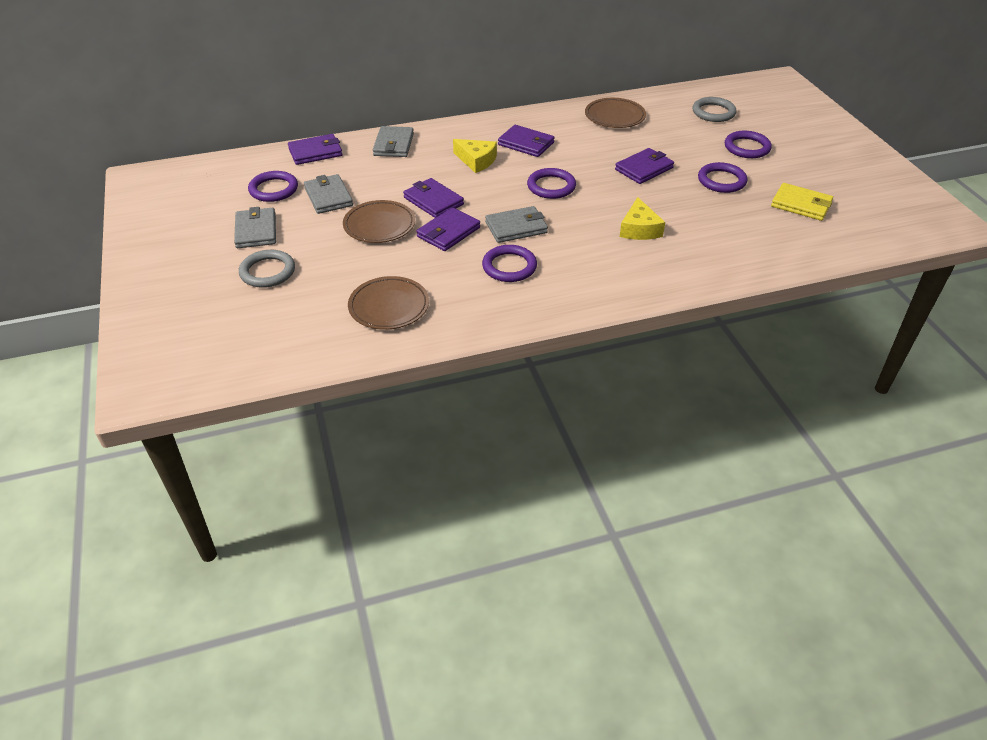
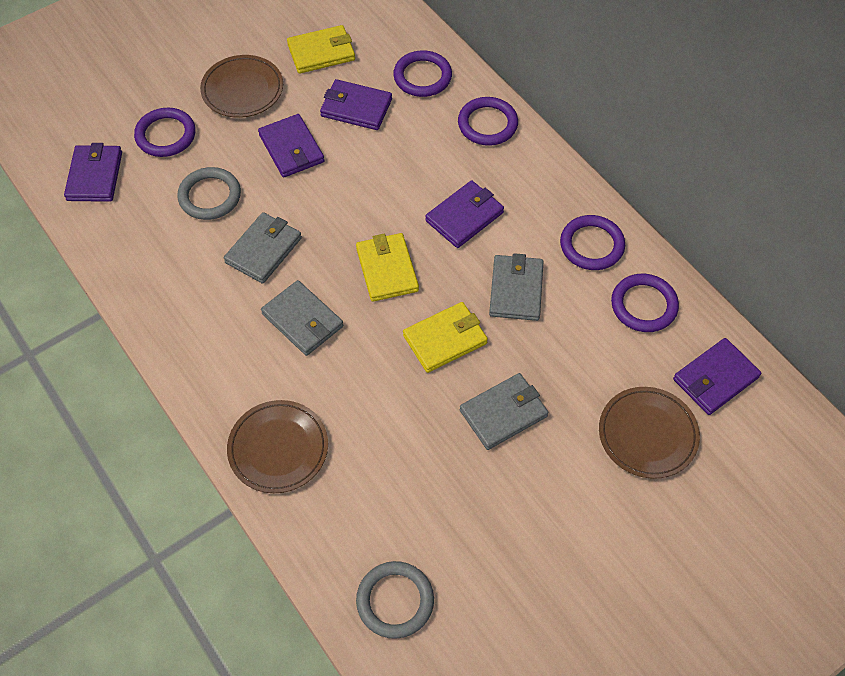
yellow cheese: 2 -> 0
yellow wallet: 1 -> 3

